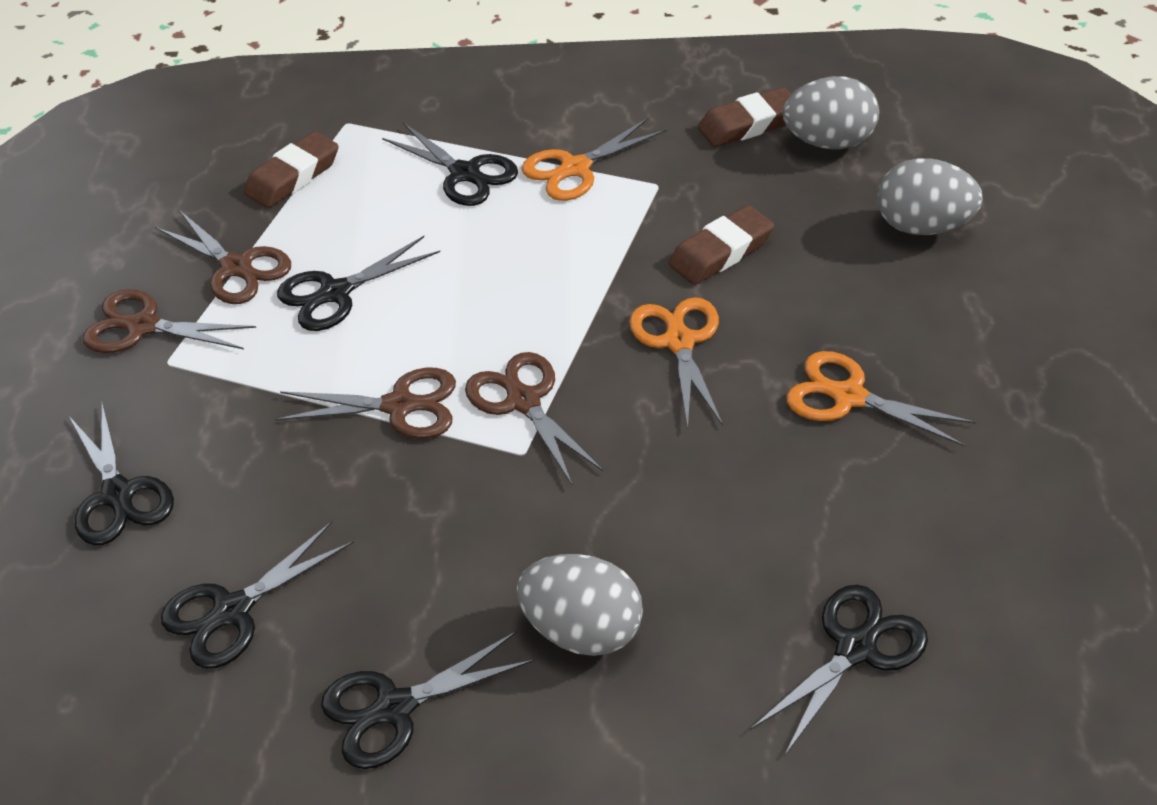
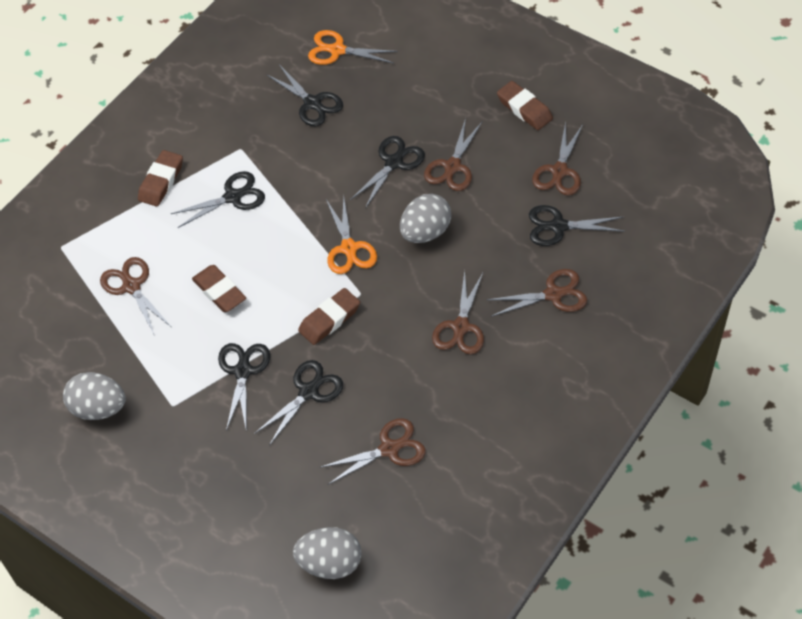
brown eraser: 3 -> 4
brown scissors: 4 -> 6
orange scissors: 3 -> 2

